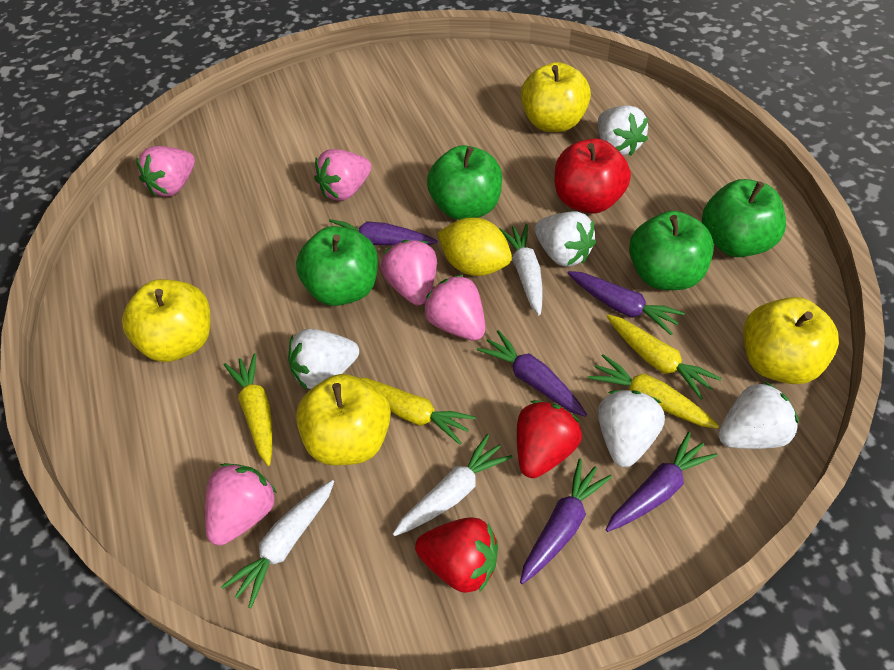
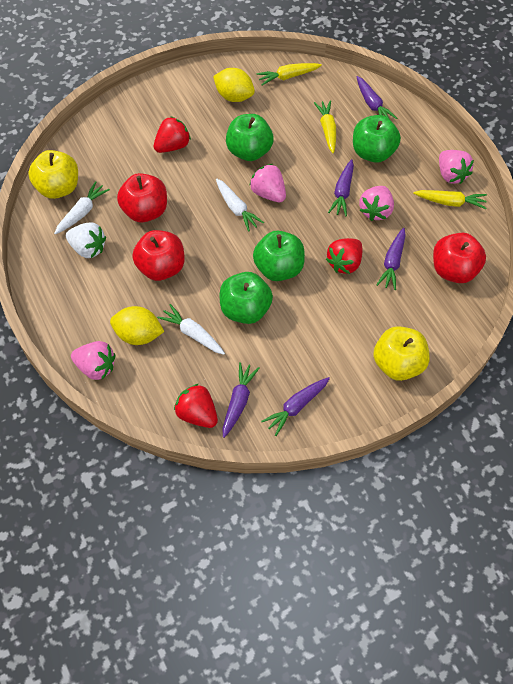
pink strawberry: 5 -> 4
red apple: 1 -> 3
red strawberry: 2 -> 3
white strawberry: 5 -> 1
yellow apple: 4 -> 2
yellow carrot: 4 -> 3
yellow lemon: 1 -> 2

